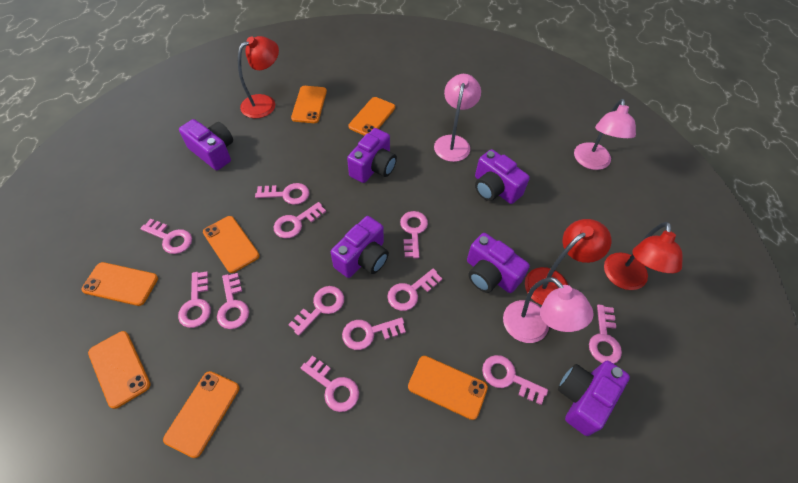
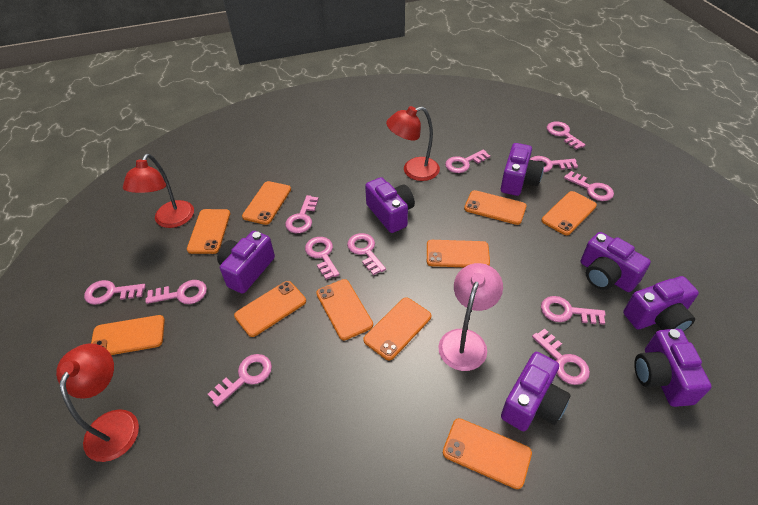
orange phone: 7 -> 10
pink lamp: 3 -> 1
purple camera: 6 -> 7

